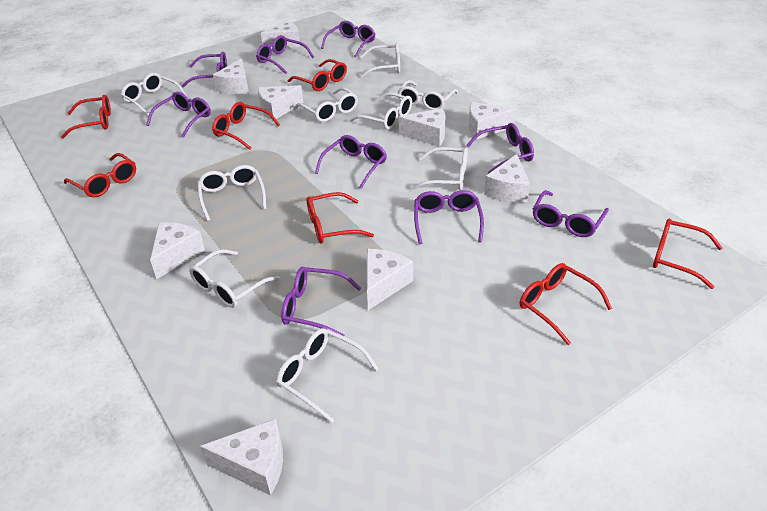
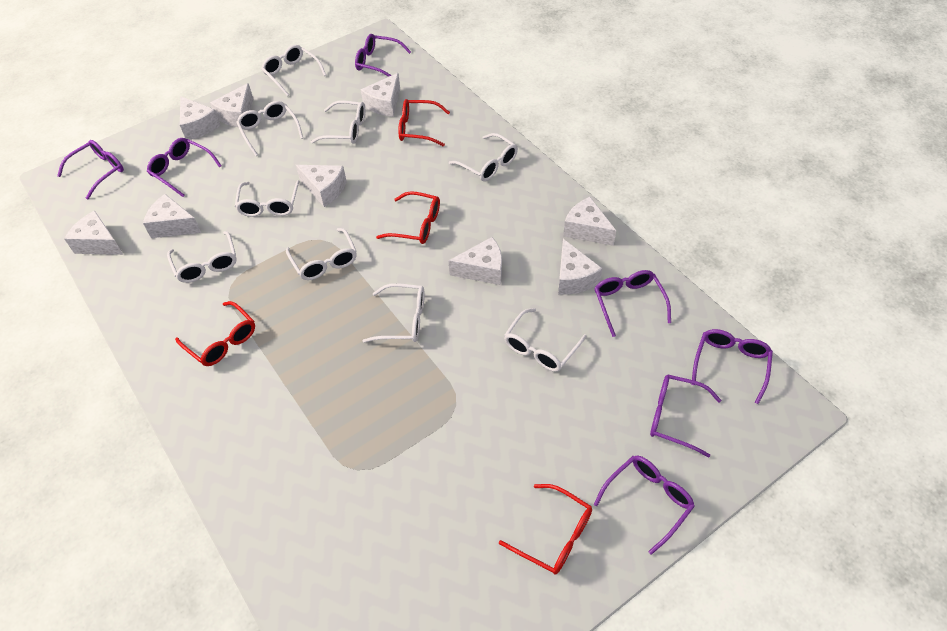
purple glasses: 9 -> 7
red glasses: 7 -> 4

